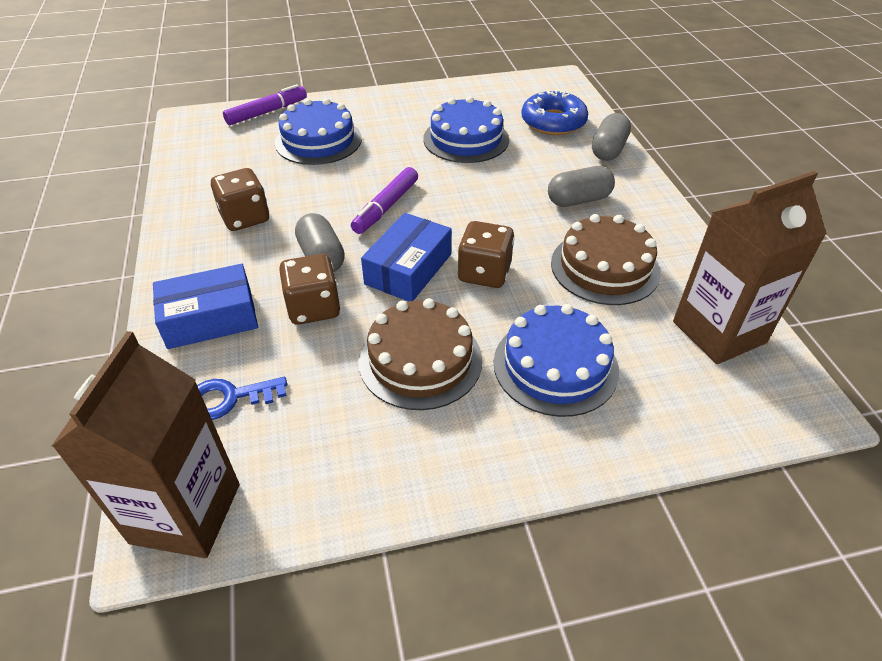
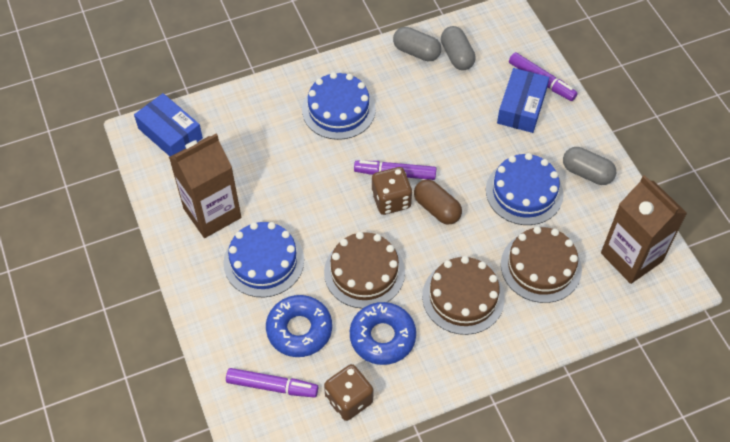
blue donut: 1 -> 2
blue key: 1 -> 0
brown cake: 2 -> 3
brown capsule: 0 -> 1
brown dice: 3 -> 2
purple marker: 2 -> 3

